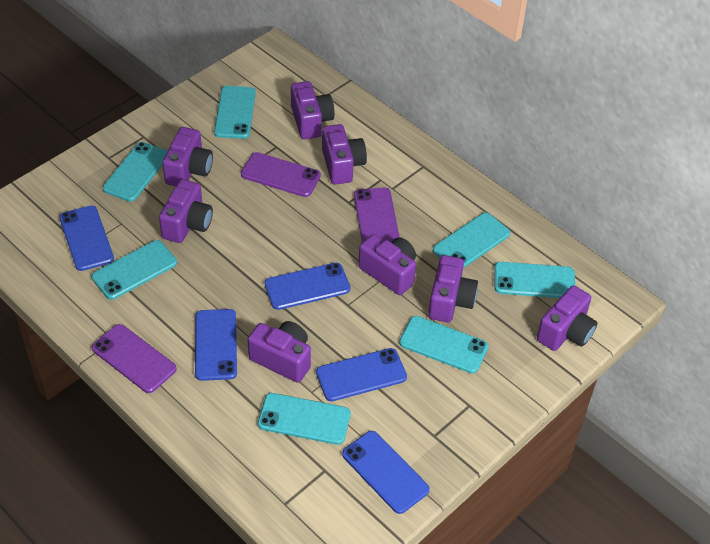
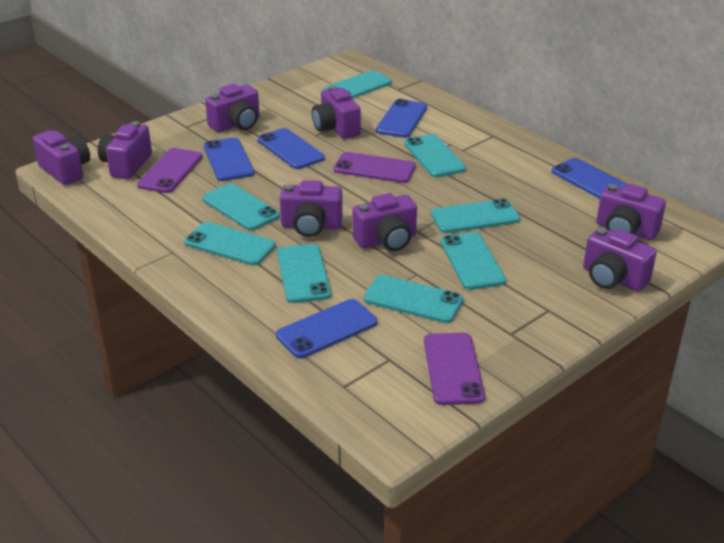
turquoise phone: 7 -> 8

